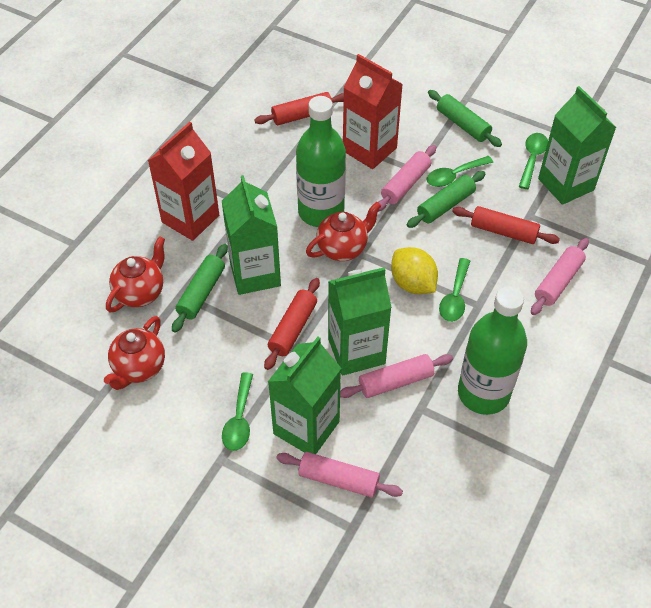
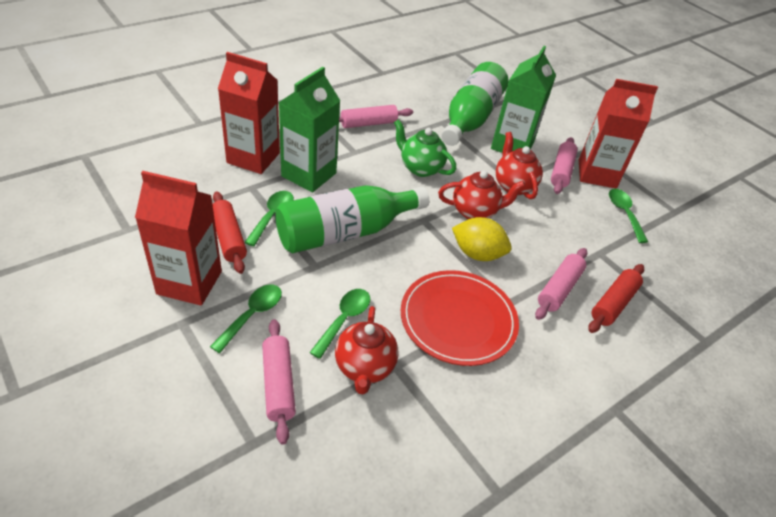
green carton: 4 -> 2
green rolling pin: 3 -> 0
green teapot: 0 -> 1
red carton: 2 -> 3
red plate: 0 -> 1
red rolling pin: 3 -> 2

